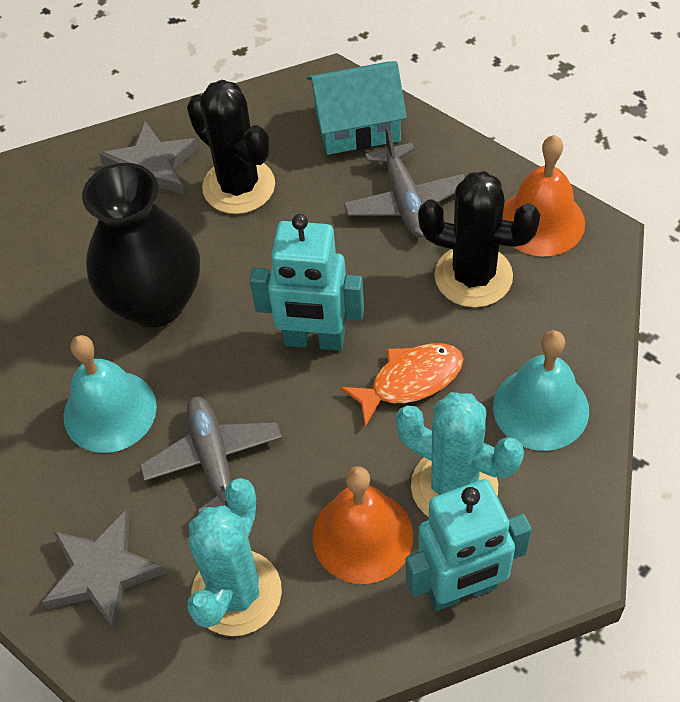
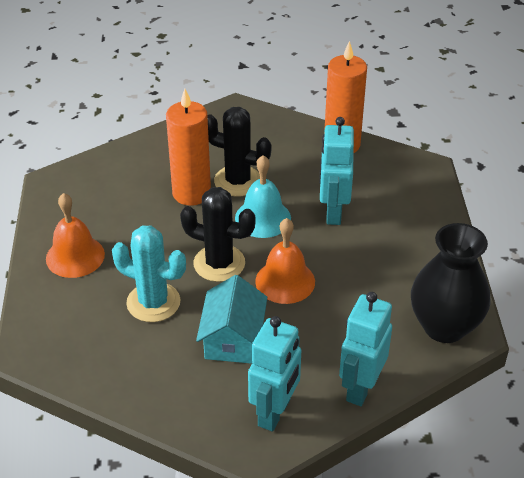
grey plane: 2 -> 0
grey star: 2 -> 0
orange candle: 0 -> 2
orange fish: 1 -> 0
turquoise bell: 2 -> 1
turquoise cactus: 2 -> 1
turquoise robot: 2 -> 3

